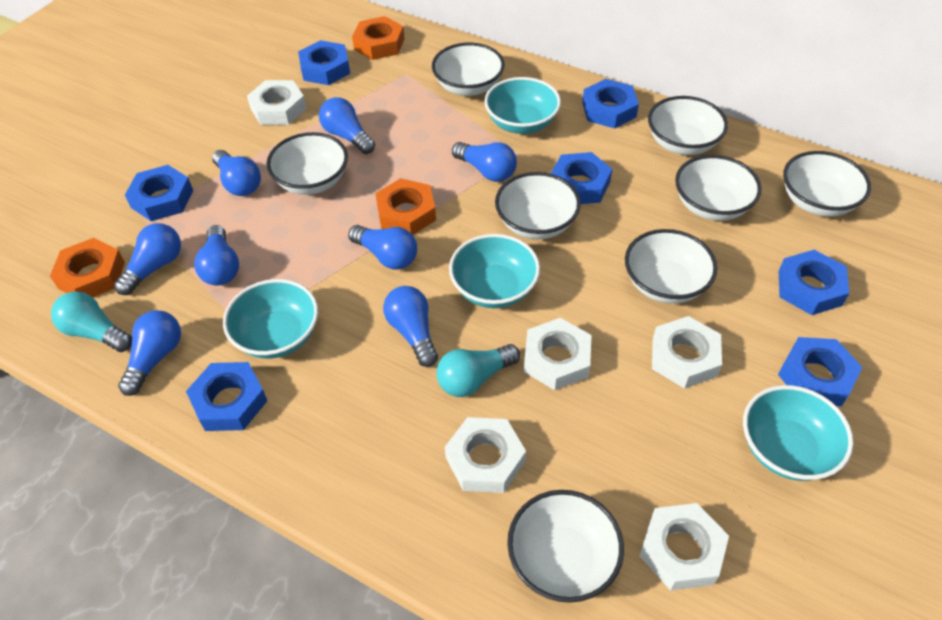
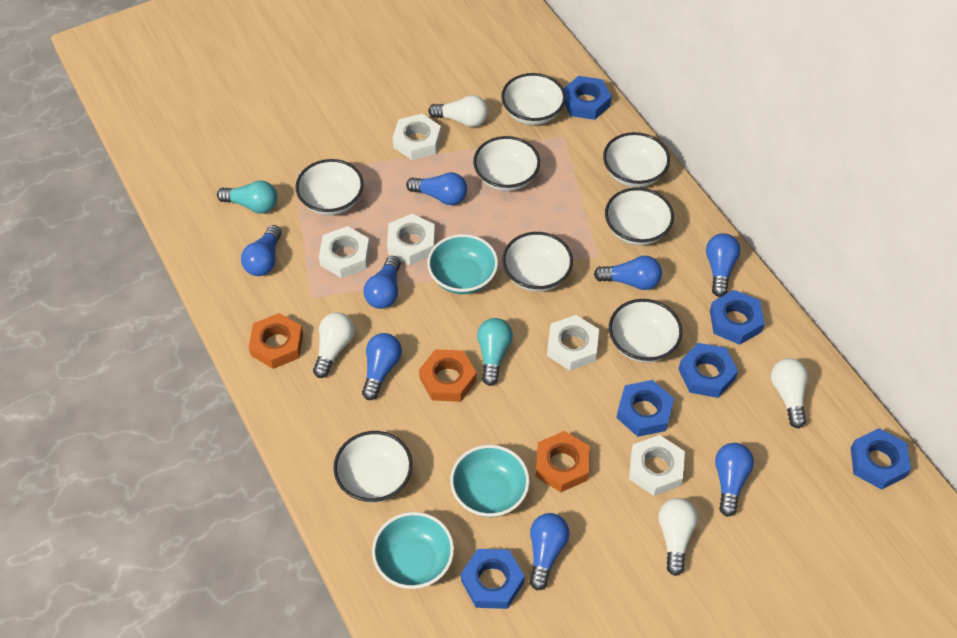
blue nut: 7 -> 6
turquoise bowl: 4 -> 3
white light bulb: 0 -> 4

